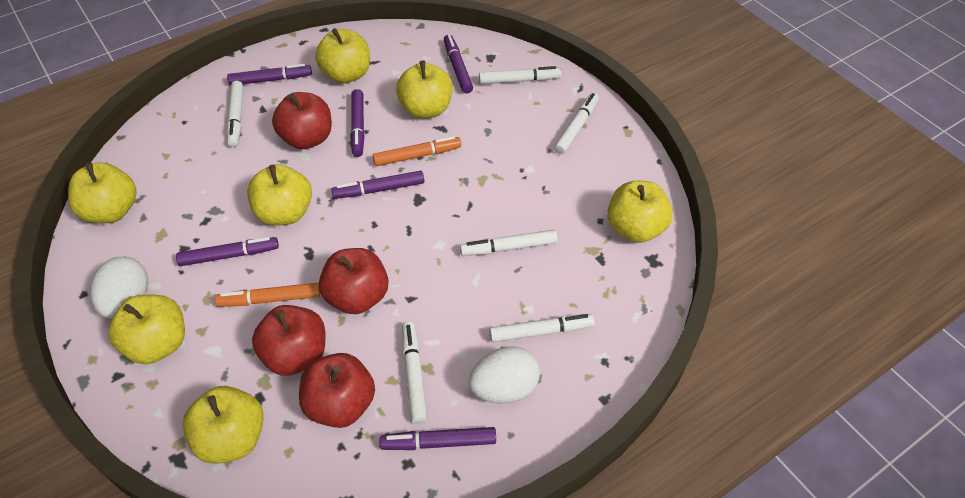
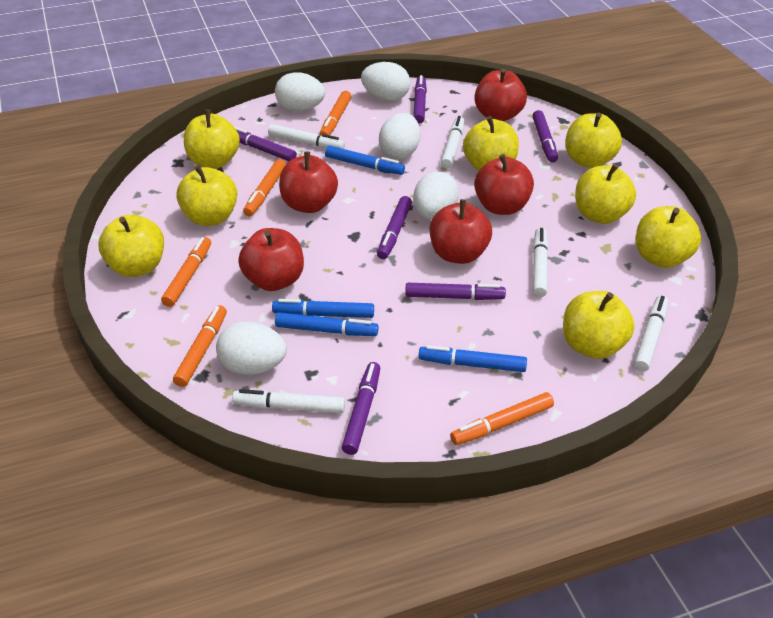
blue marker: 0 -> 4
orange marker: 2 -> 5
red apple: 4 -> 5
white egg: 2 -> 5
white marker: 6 -> 5
yellow apple: 7 -> 8

